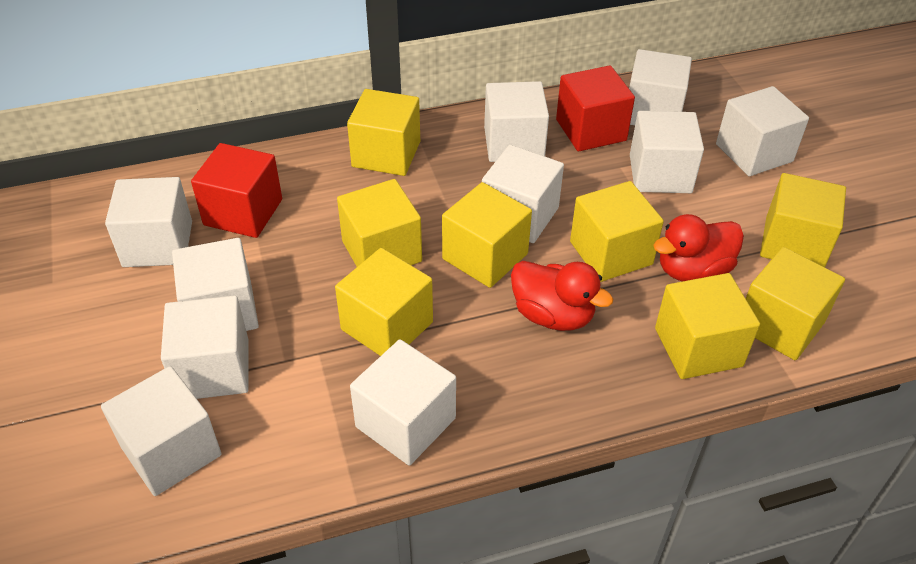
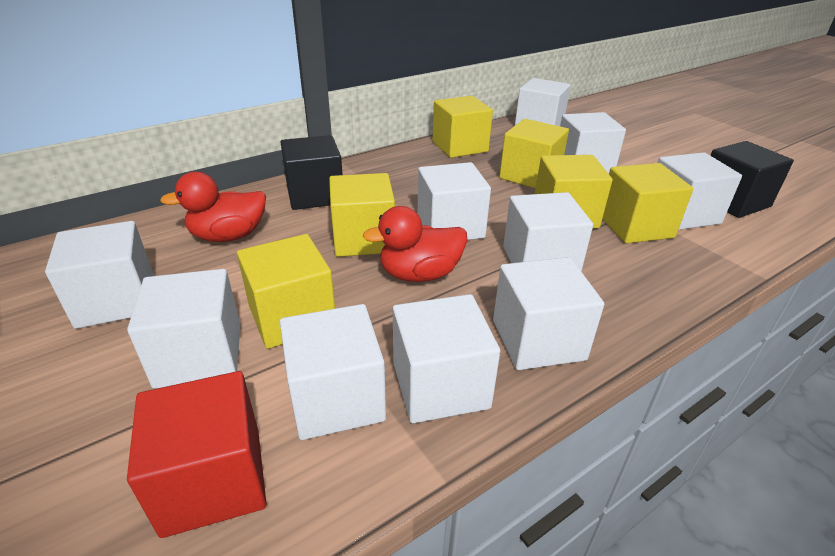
black cube: 0 -> 2
red cube: 2 -> 1
yellow cube: 8 -> 6

